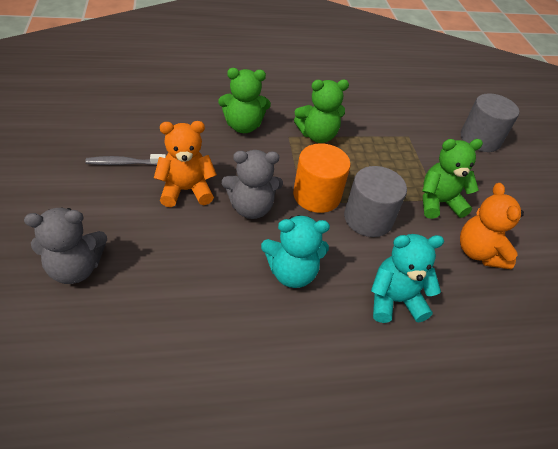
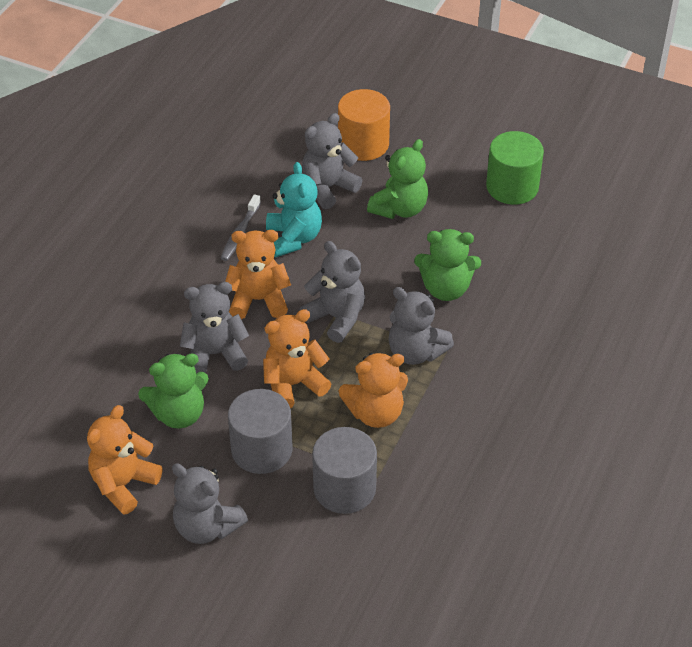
green cylinder: 0 -> 1
grey teddy bear: 2 -> 5
orange teddy bear: 2 -> 4
turquoise teddy bear: 2 -> 1

